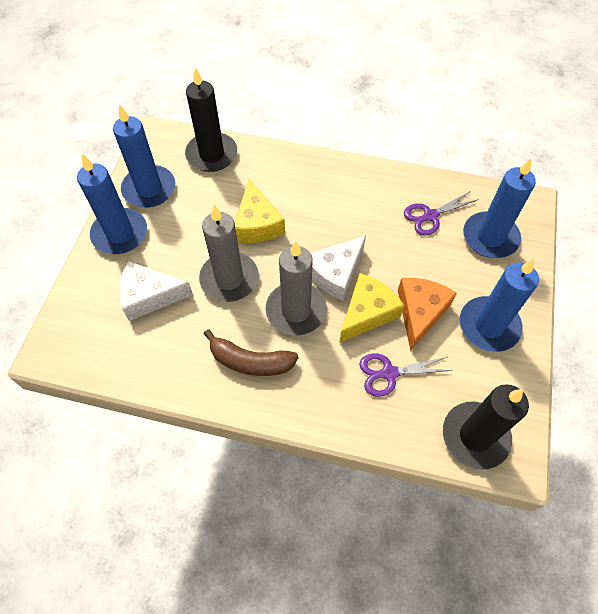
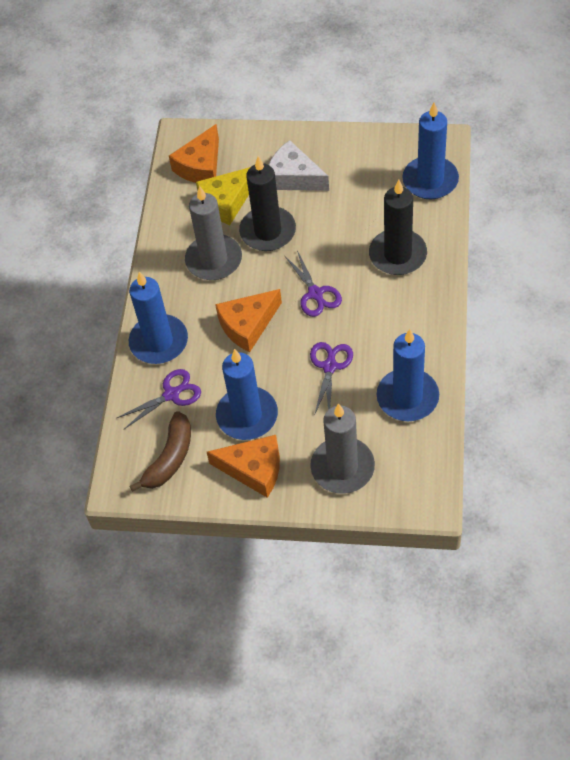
orange cheese: 1 -> 3
purple scissors: 2 -> 3
white cheese: 2 -> 1
yellow cheese: 2 -> 1

